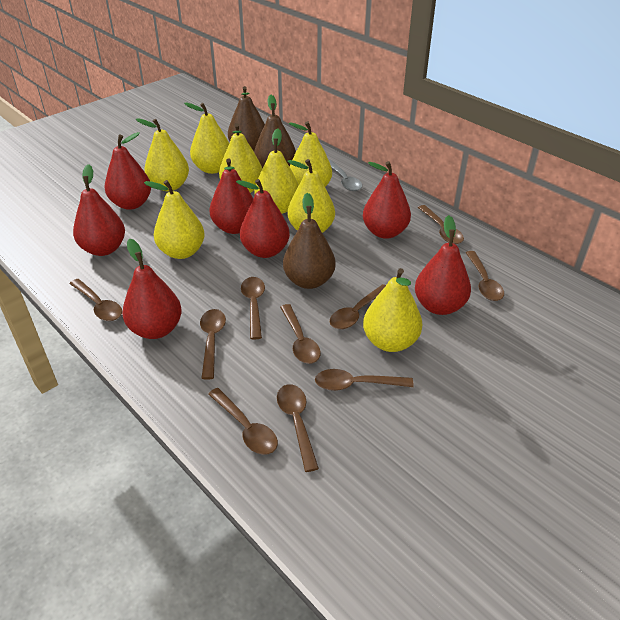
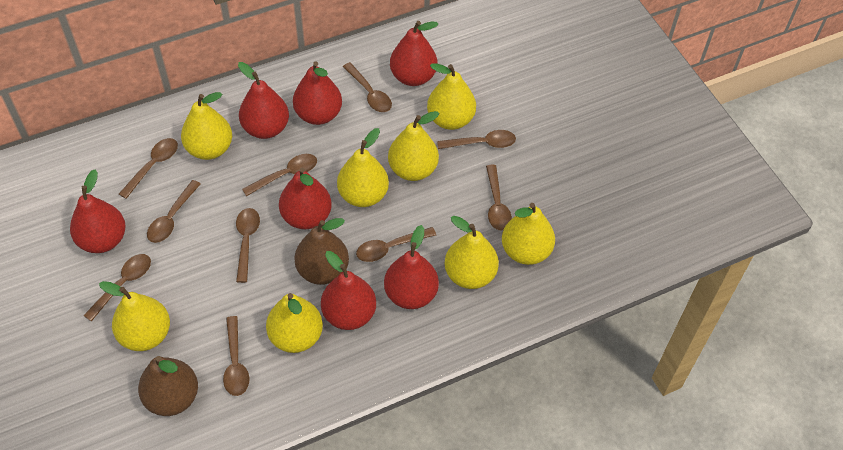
brown pear: 3 -> 2
grey spoon: 1 -> 0

